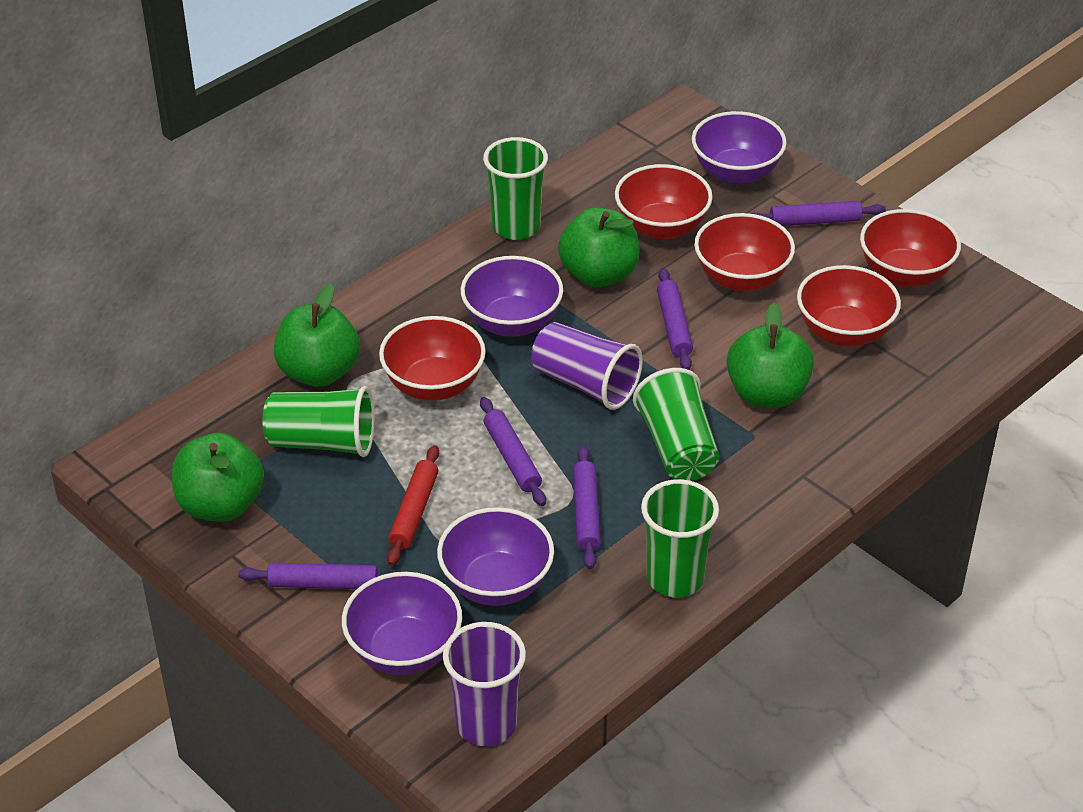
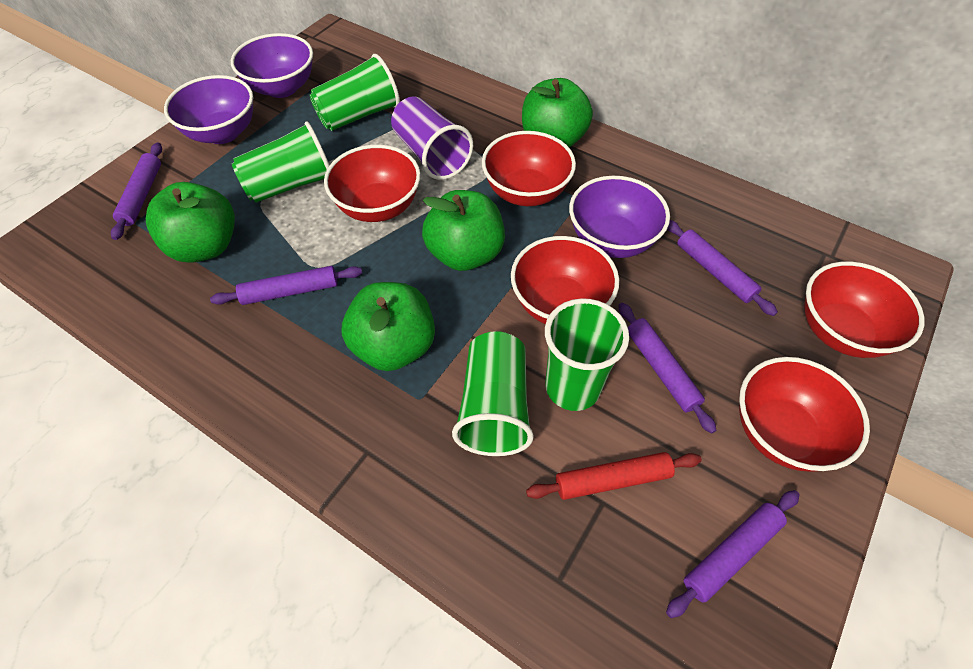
purple bowl: 4 -> 3
purple cup: 2 -> 1

